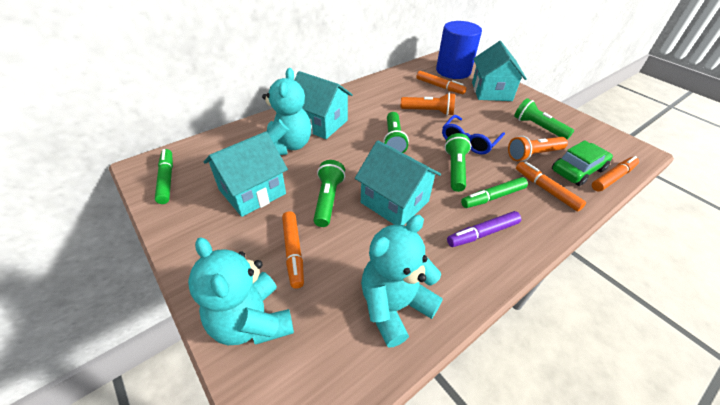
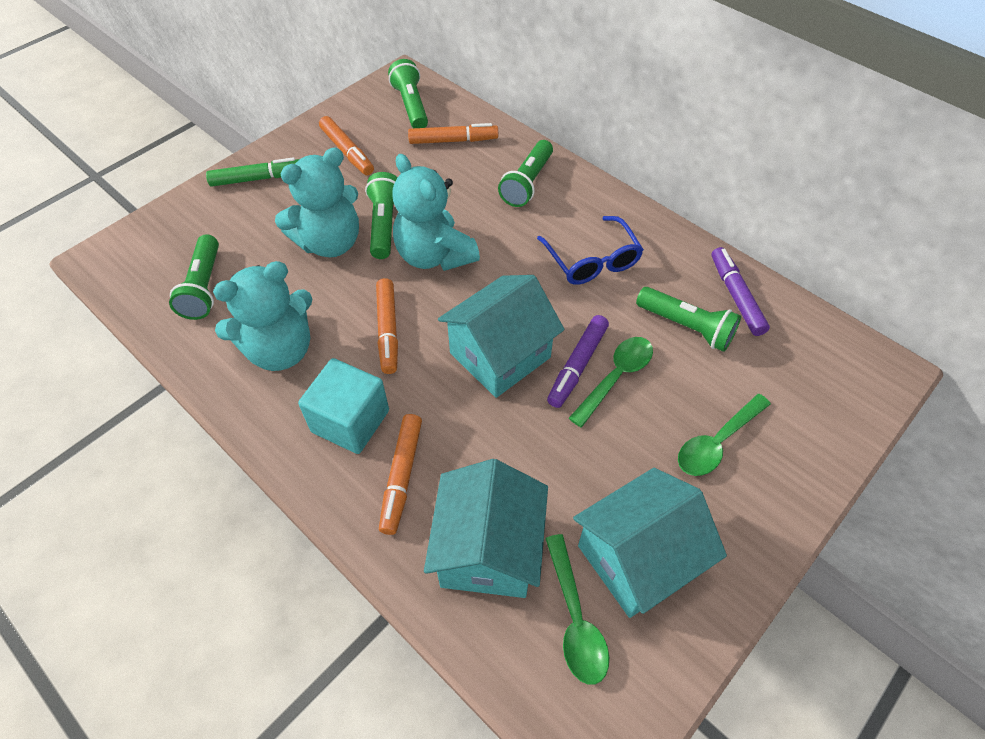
blue cylinder: 1 -> 0
green car: 1 -> 0
green flashlight: 4 -> 5
green marker: 2 -> 1
green spoon: 0 -> 3
orange flashlight: 2 -> 0
purple marker: 1 -> 2
turquoise cube: 0 -> 1
turquoise house: 4 -> 3

